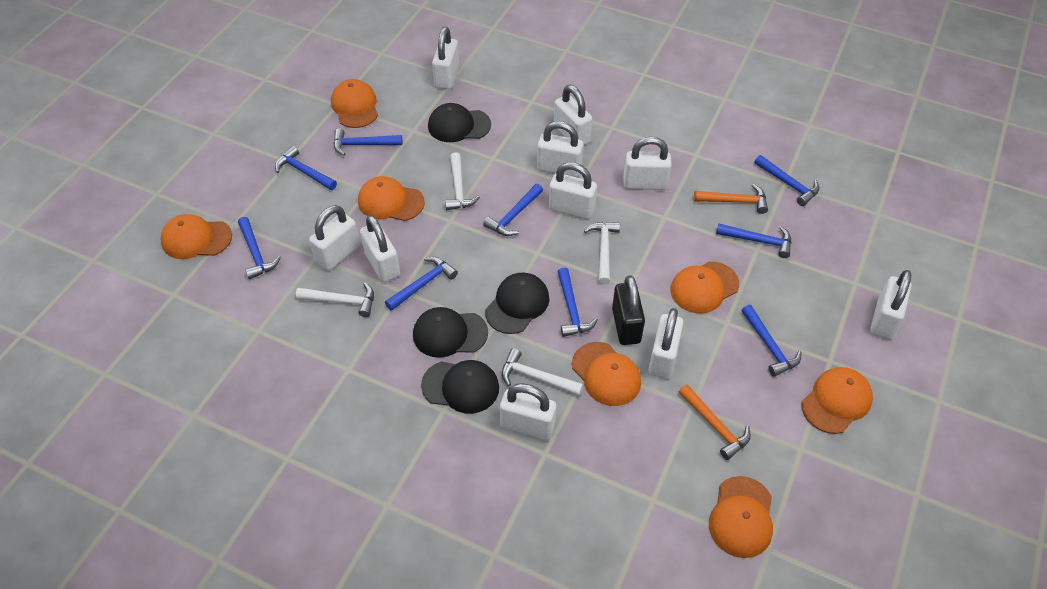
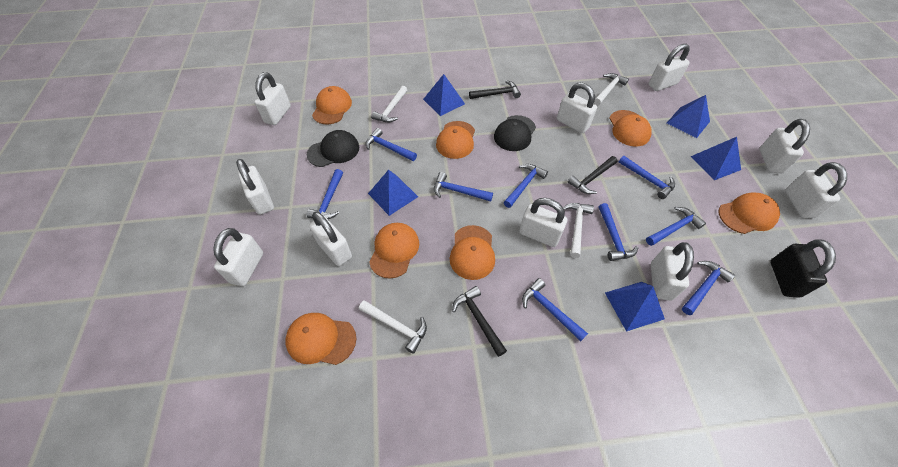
black cap: 4 -> 2
black hammer: 0 -> 3
blue pyramid: 0 -> 5
orange hammer: 2 -> 0

